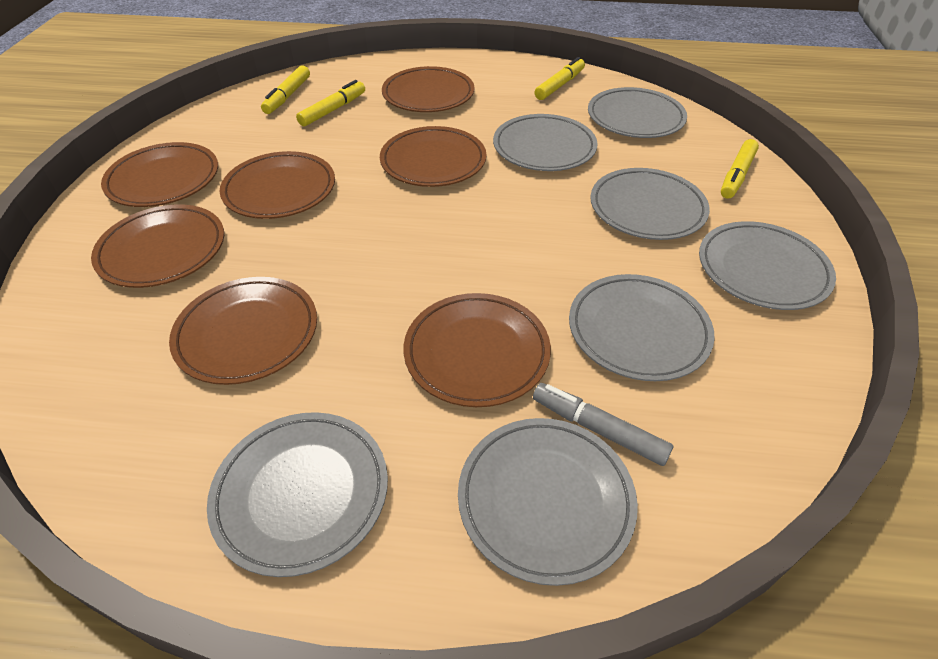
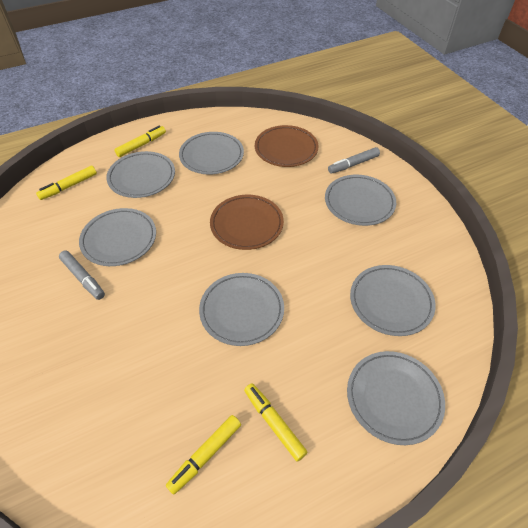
brown plate: 7 -> 2
grey marker: 1 -> 2

